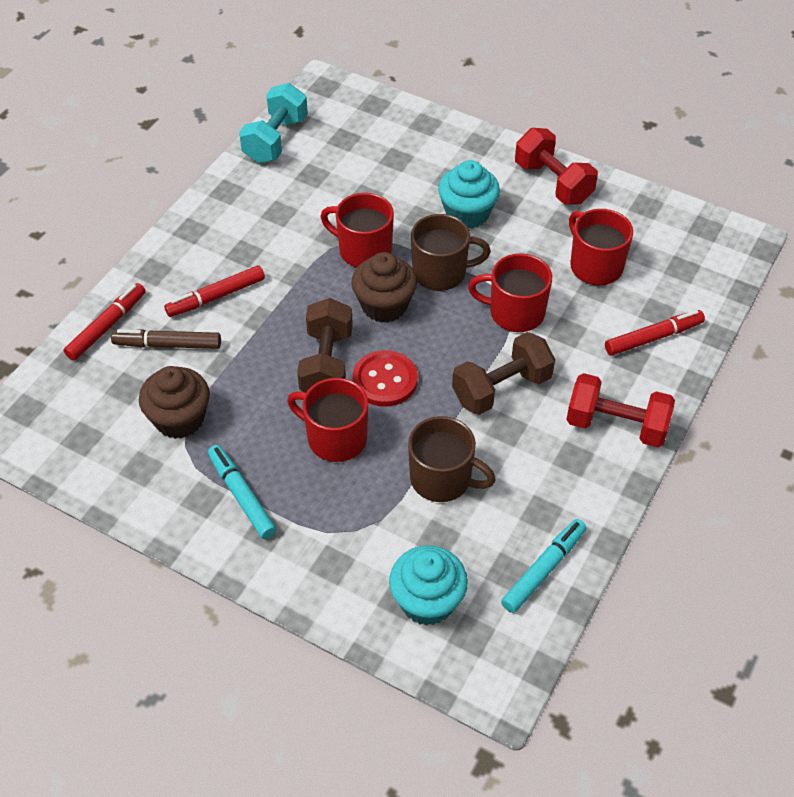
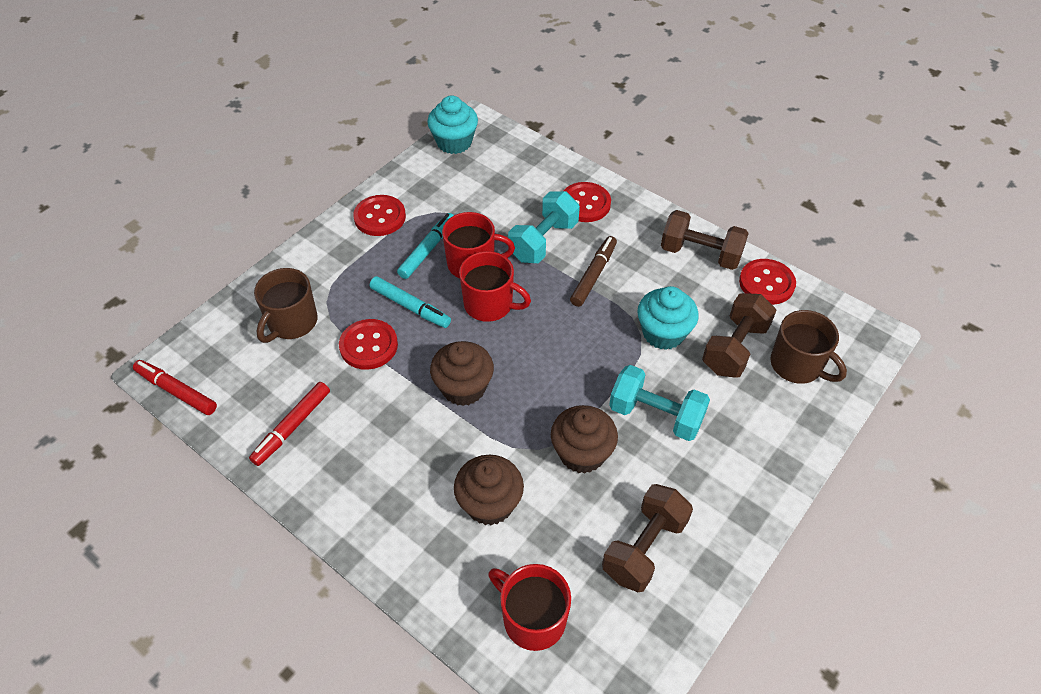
brown cupcake: 2 -> 3
brown dumbbell: 2 -> 3
red button: 1 -> 4
red dumbbell: 2 -> 0
red marker: 3 -> 2
red mug: 4 -> 3
turquoise dumbbell: 1 -> 2

